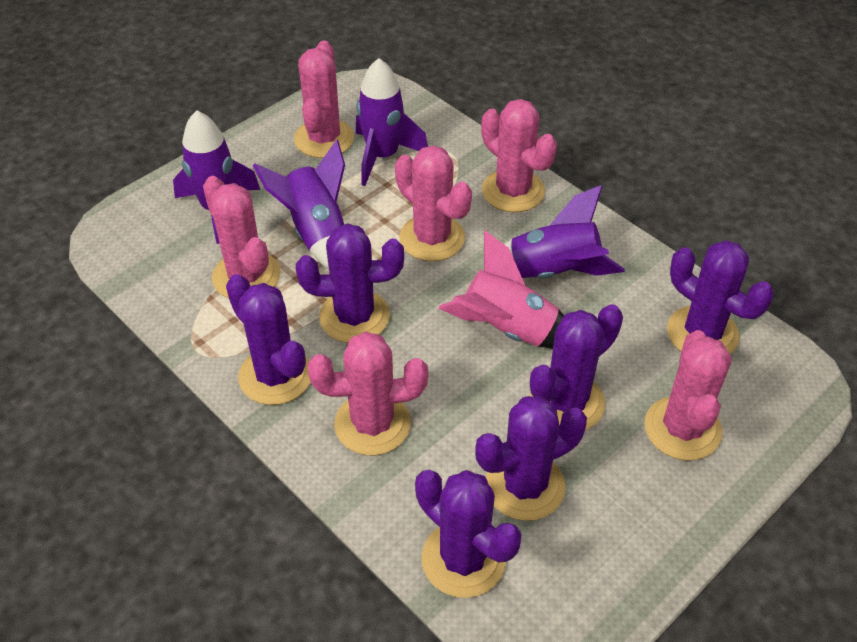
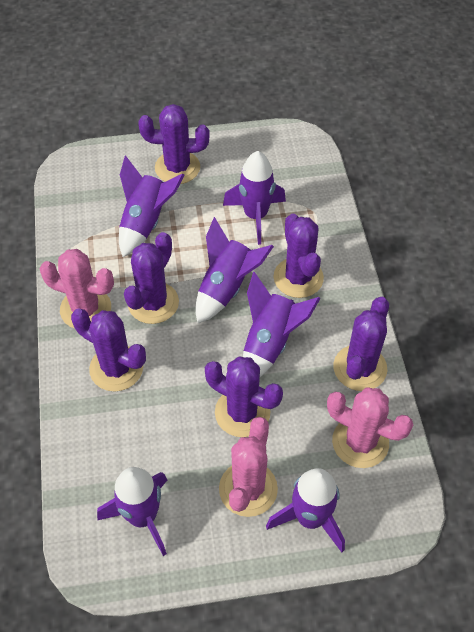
pink cactus: 6 -> 3
pink rocket: 1 -> 0
purple rocket: 4 -> 6

